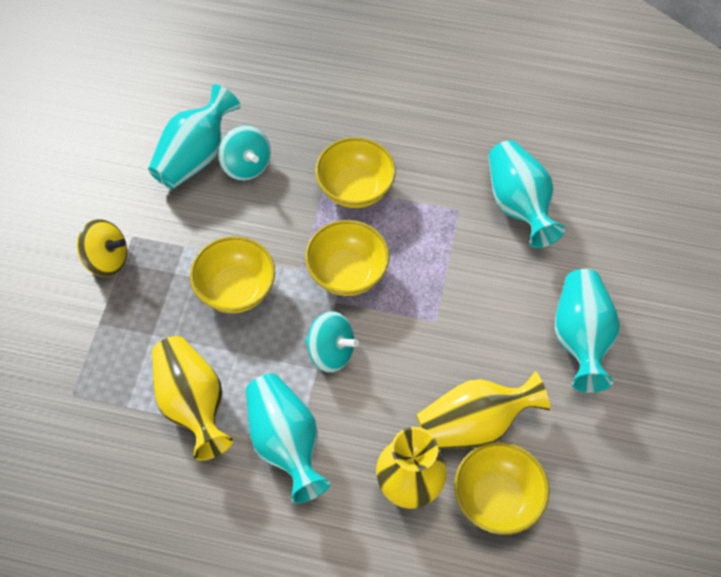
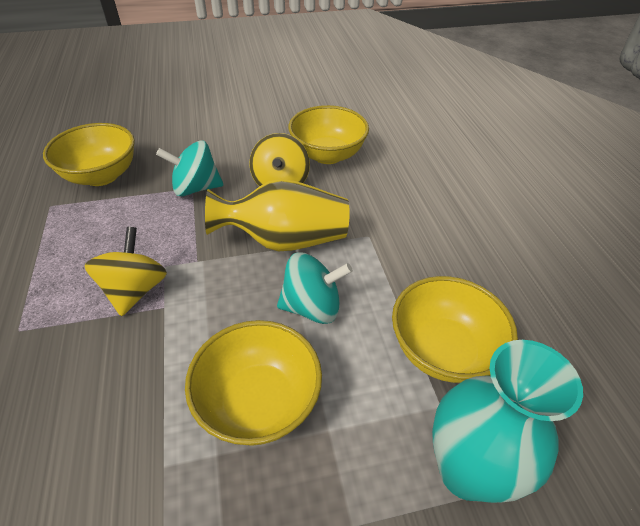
turquoise vase: 4 -> 1
yellow spinning top: 1 -> 2
yellow vase: 3 -> 1

